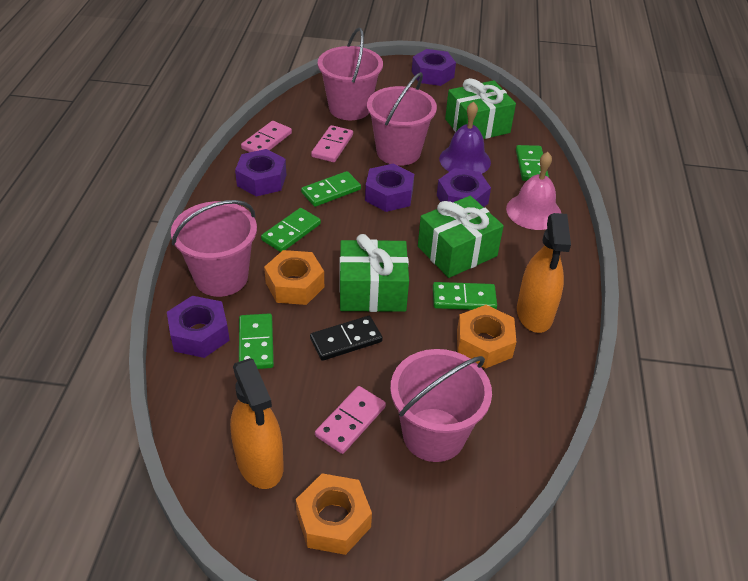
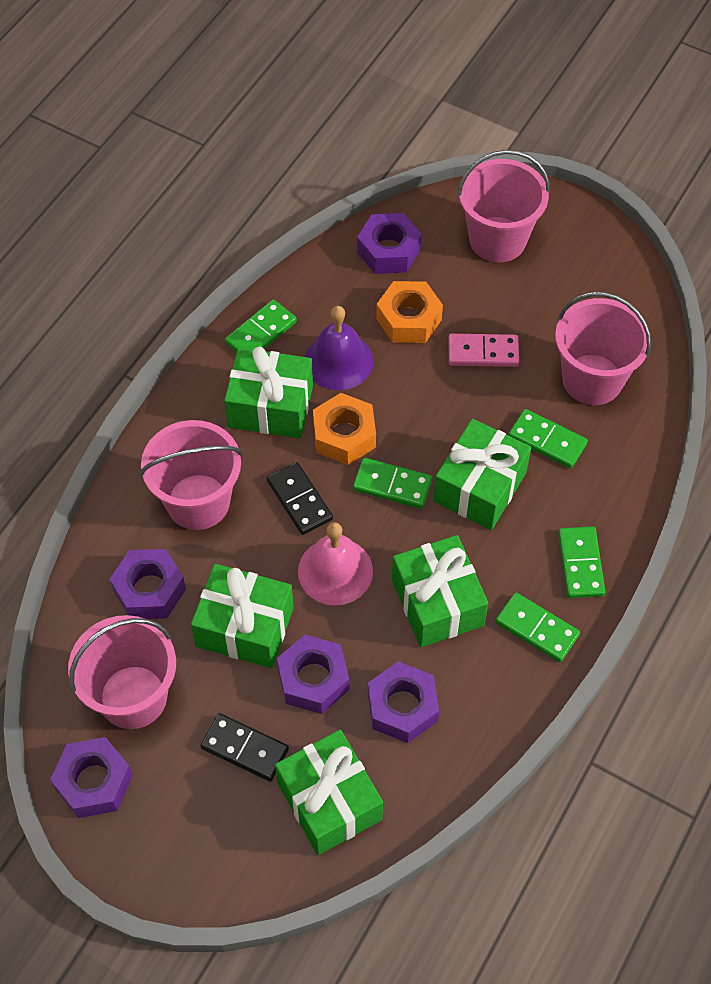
black domino: 1 -> 2
green gift: 3 -> 5
orange nut: 3 -> 2
orange spray bottle: 2 -> 0
pink domino: 3 -> 1

